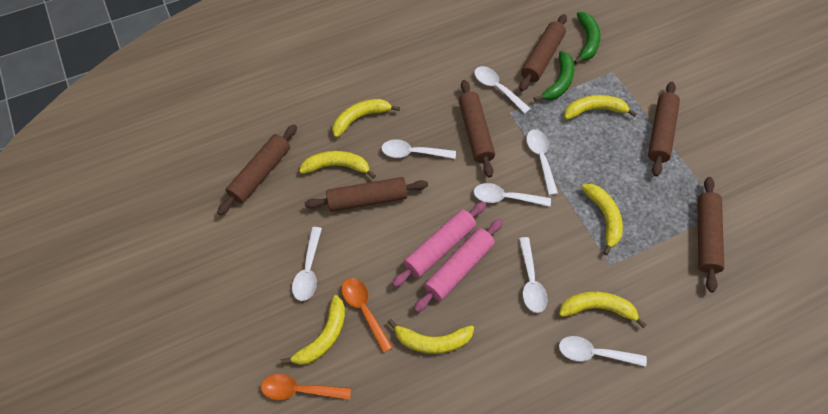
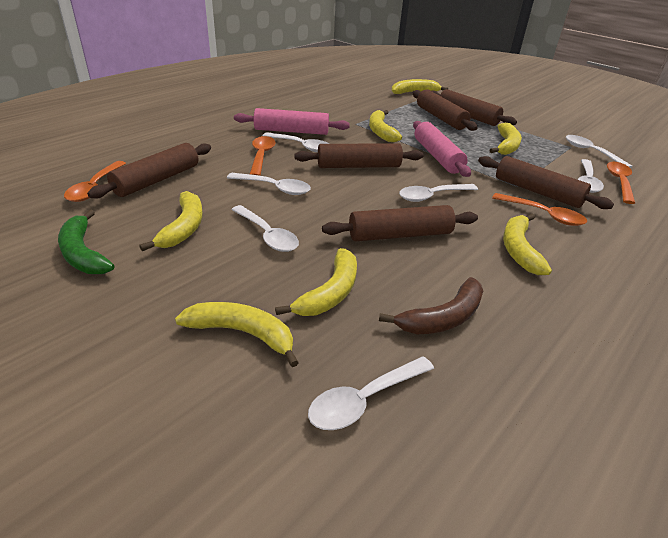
brown banana: 0 -> 1
green banana: 2 -> 1
orange spoon: 2 -> 4

